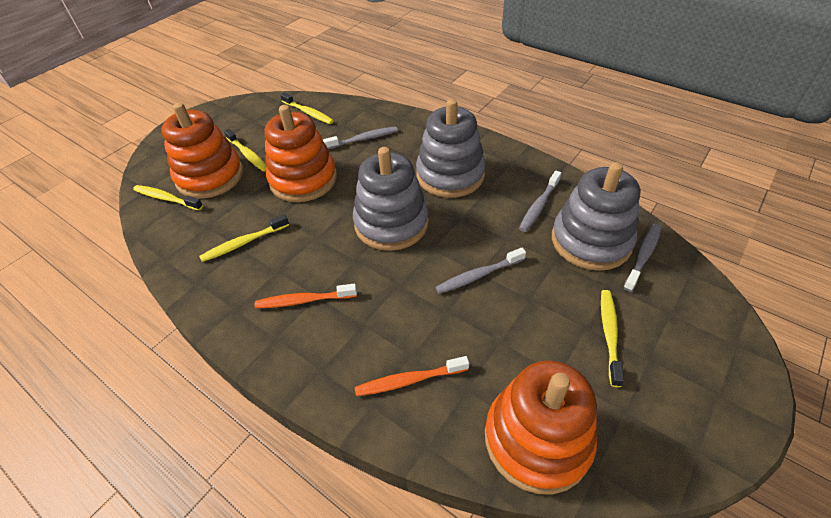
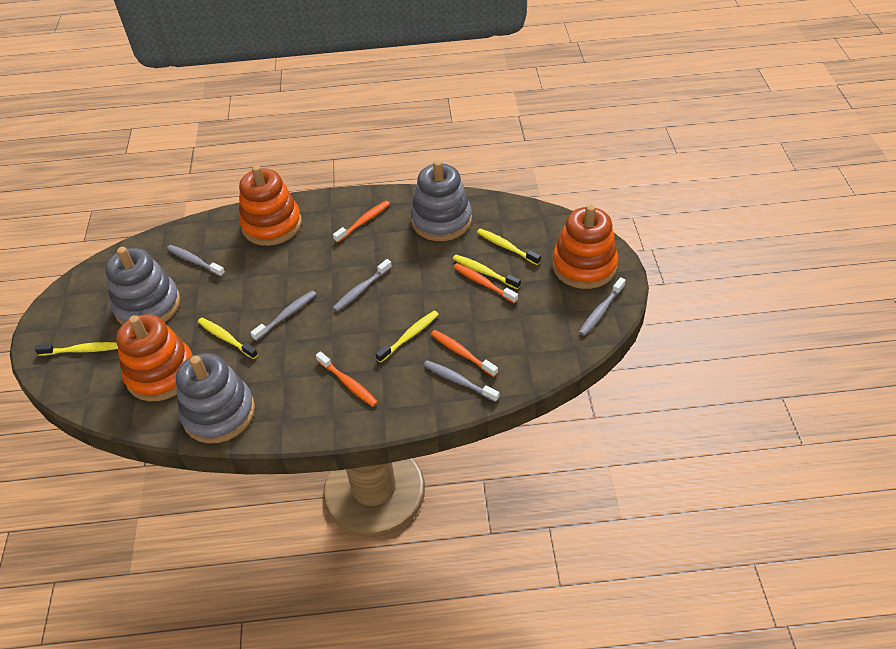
grey toothbrush: 4 -> 5
orange toothbrush: 2 -> 4

